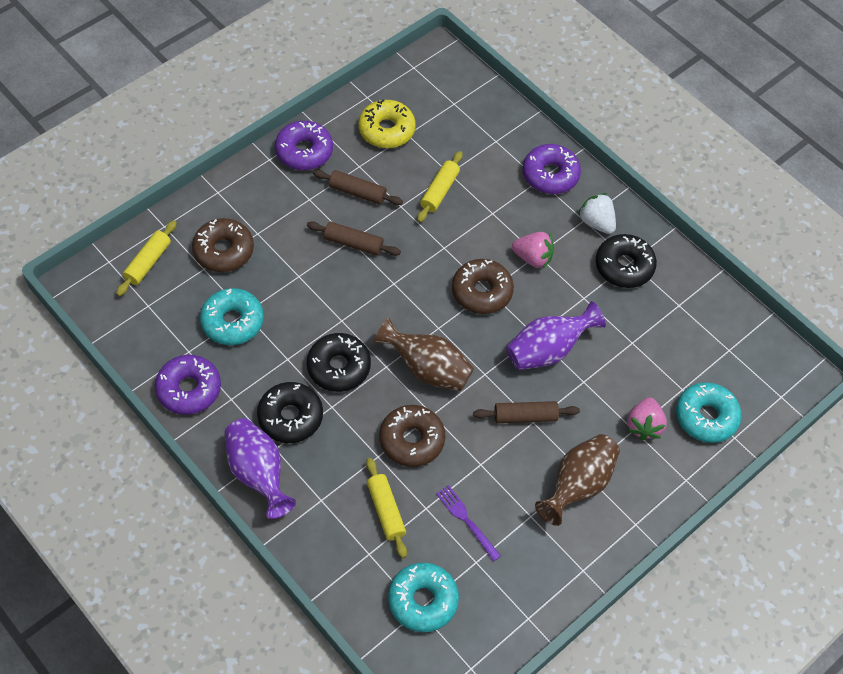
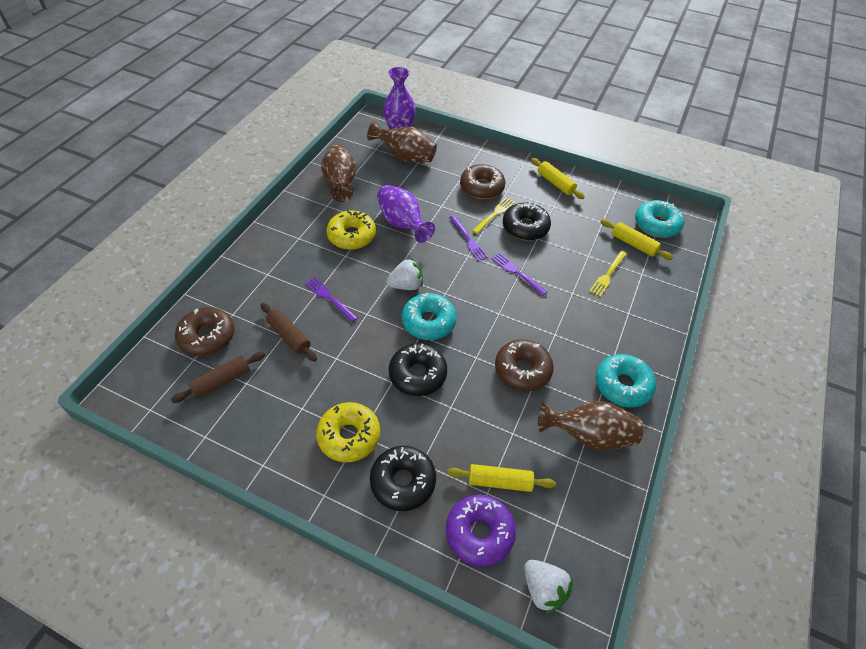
brown rolling pin: 3 -> 2
brown vase: 2 -> 3
pink strawberry: 2 -> 0
purple donut: 3 -> 1
purple fork: 1 -> 3
white strawberry: 1 -> 2
yellow donut: 1 -> 2
yellow fork: 0 -> 2

